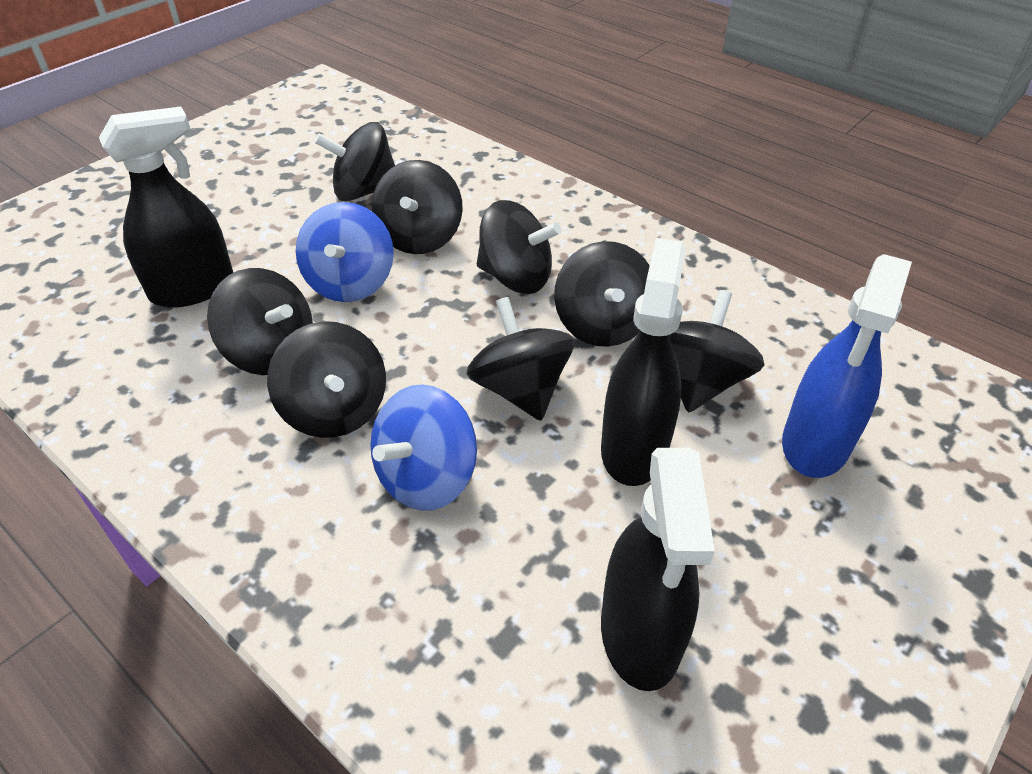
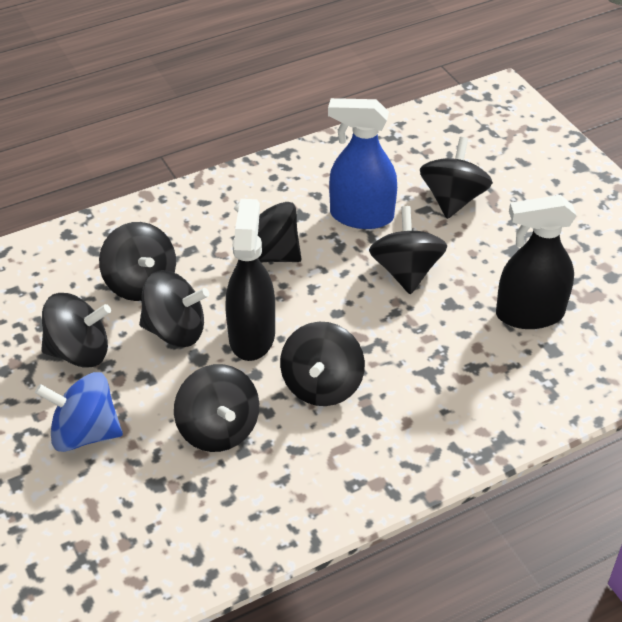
black spray bottle: 3 -> 2
blue spinning top: 2 -> 1

